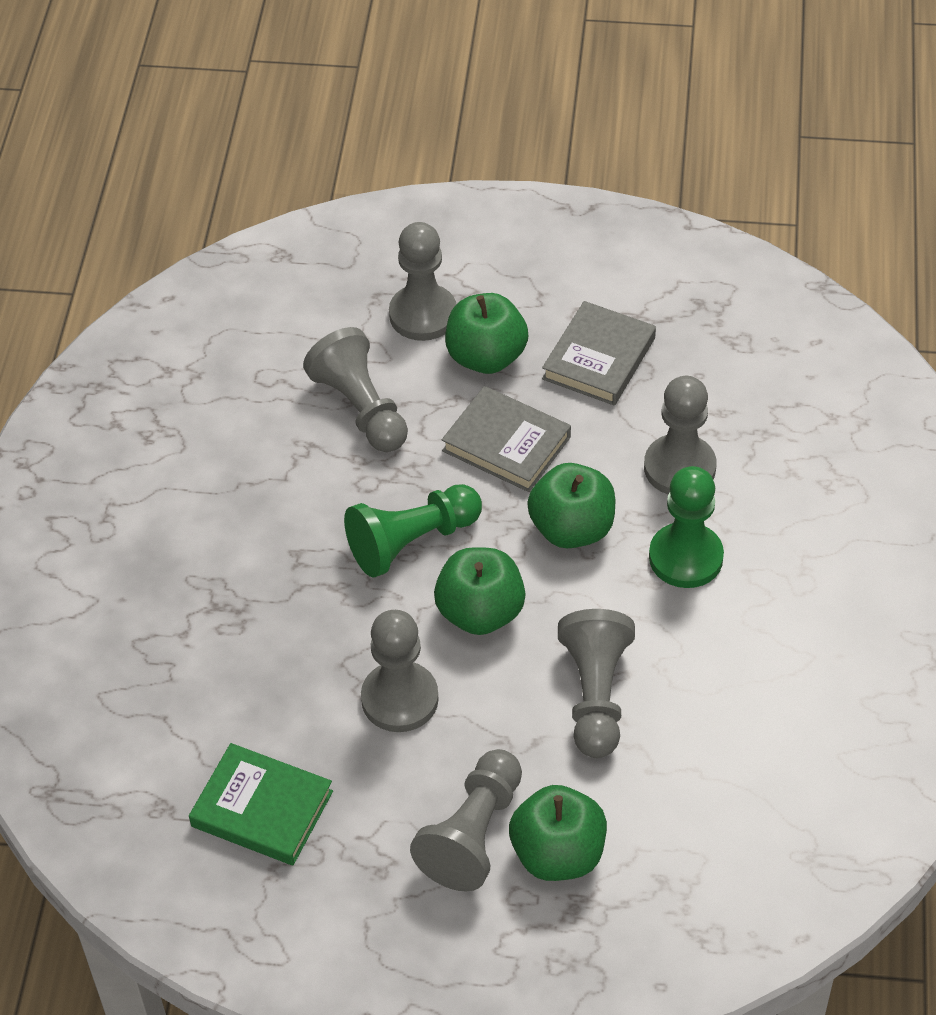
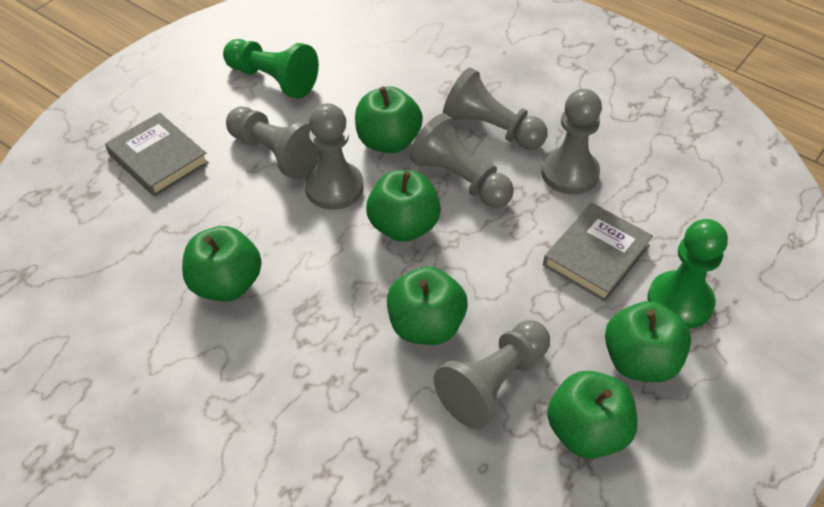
green apple: 4 -> 6
green book: 1 -> 0

